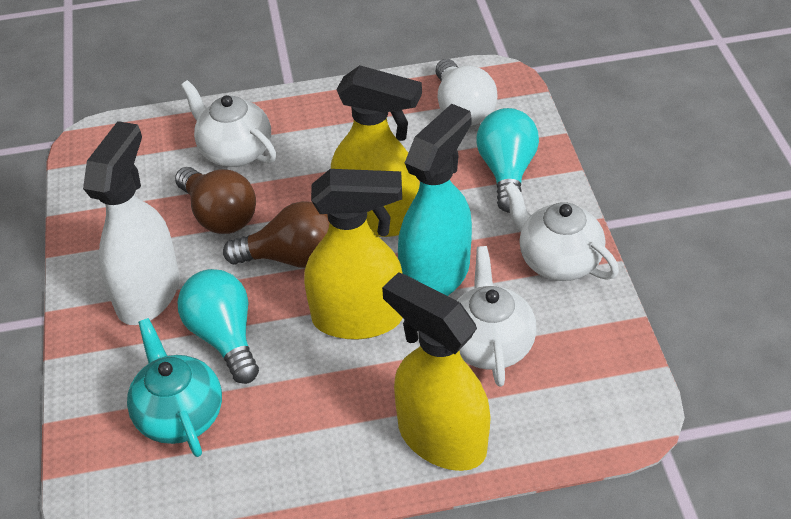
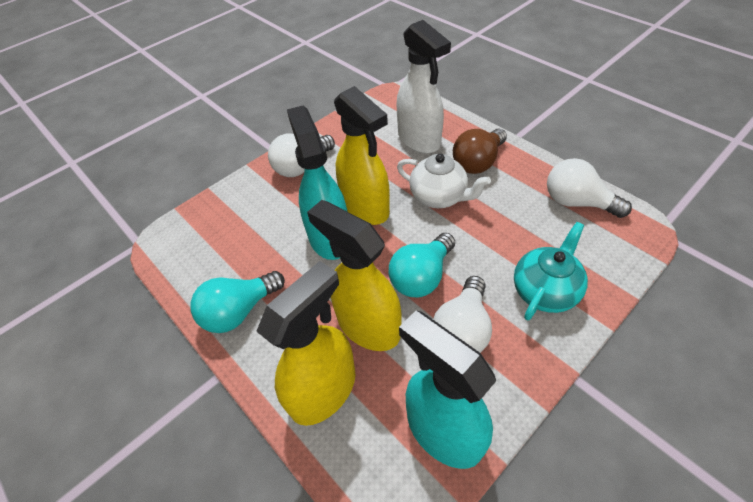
brown light bulb: 2 -> 1
turquoise spray bottle: 1 -> 2
white light bulb: 1 -> 3
white teapot: 3 -> 1

